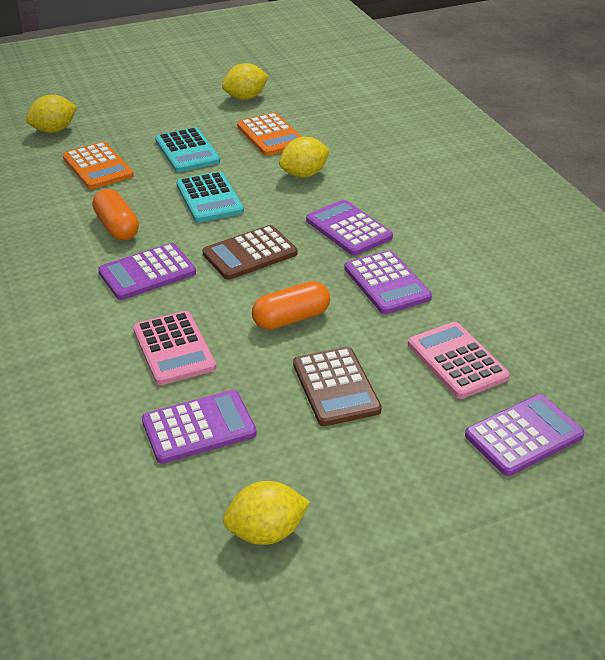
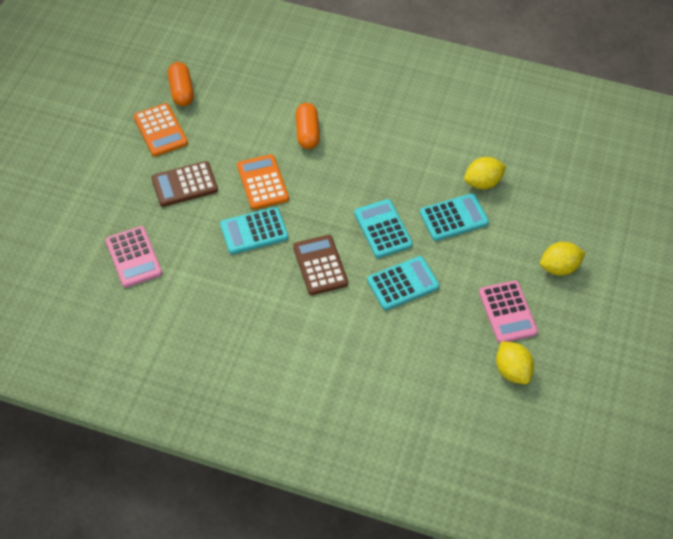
purple calculator: 5 -> 0
turquoise calculator: 2 -> 4
yellow lemon: 4 -> 3

